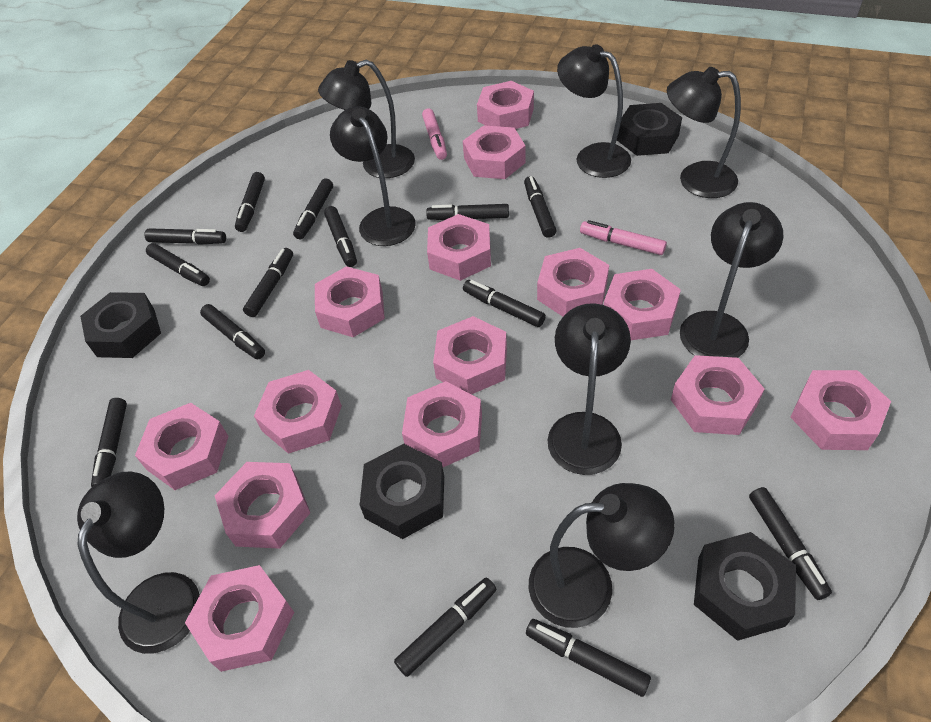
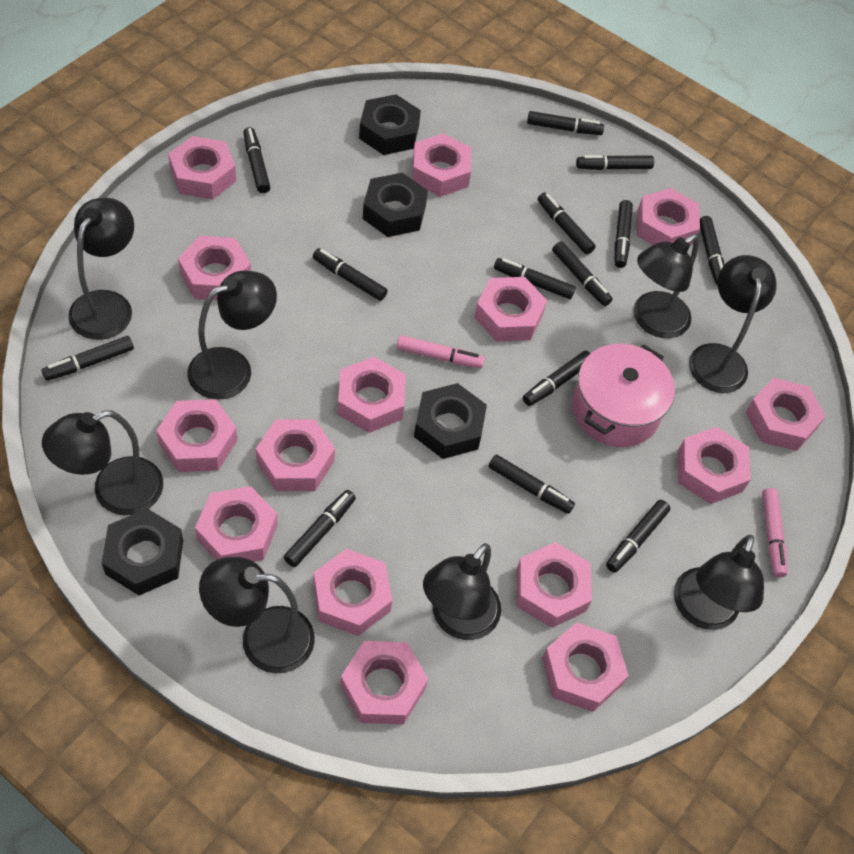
pink nut: 14 -> 15
pink pot: 0 -> 1

